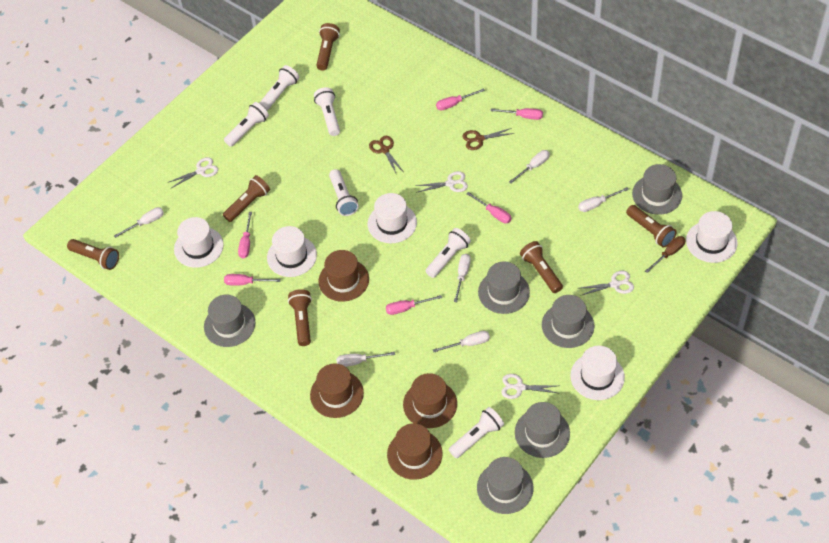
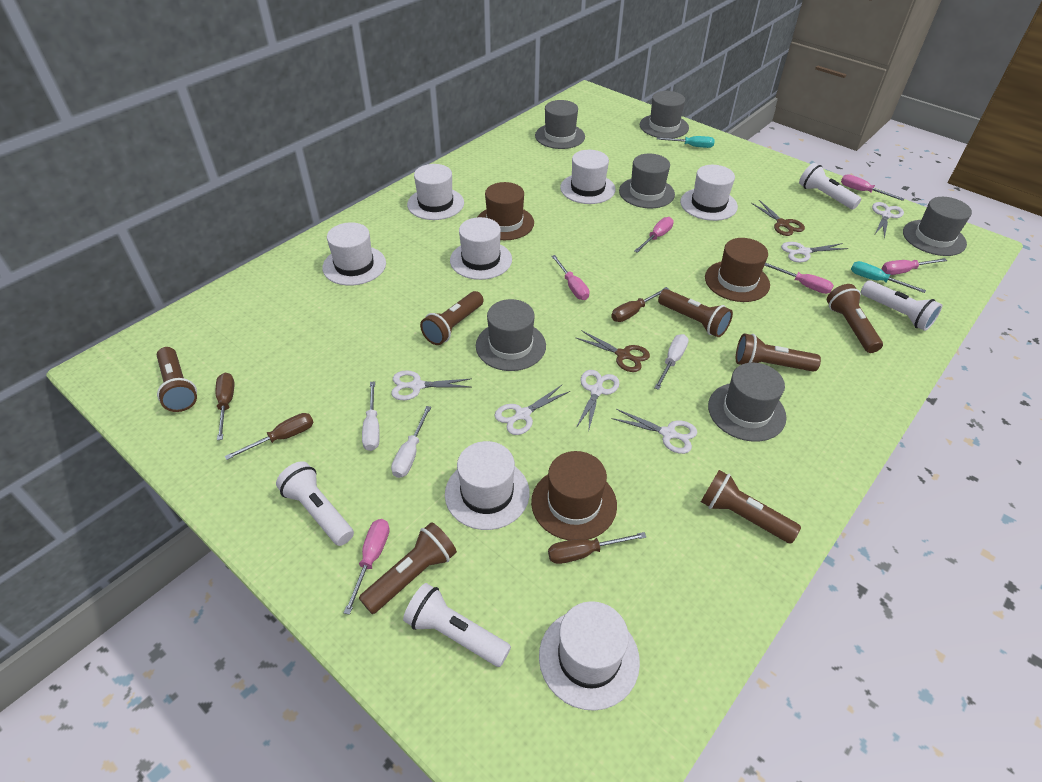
brown flashlight: 6 -> 7
brown hat: 4 -> 3
brown screwdriver: 1 -> 4
turquoise screwdriver: 0 -> 2
white flashlight: 6 -> 4
white hat: 5 -> 7
white scissors: 4 -> 6
white screwdriver: 6 -> 3

